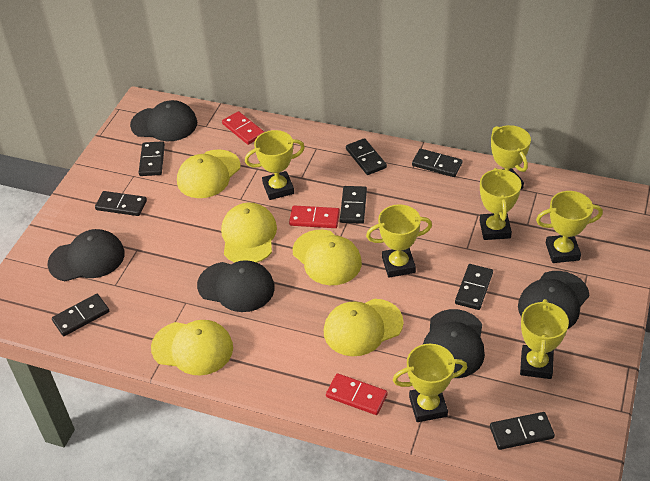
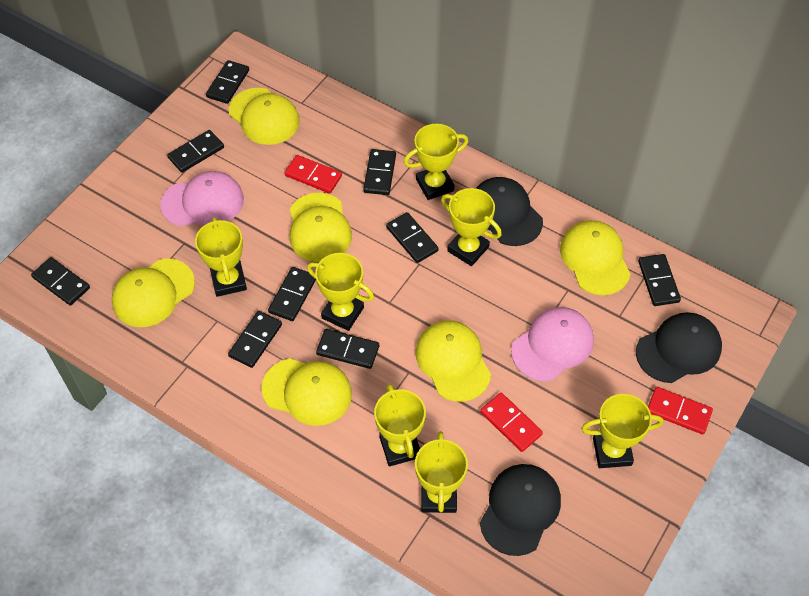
black cap: 5 -> 3
black domino: 8 -> 9
pink cap: 0 -> 2
yellow cap: 5 -> 6

